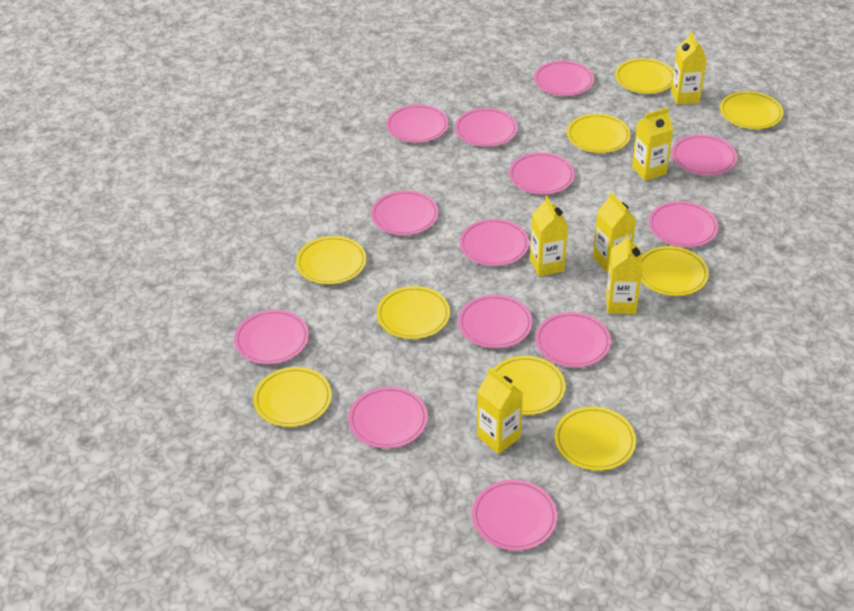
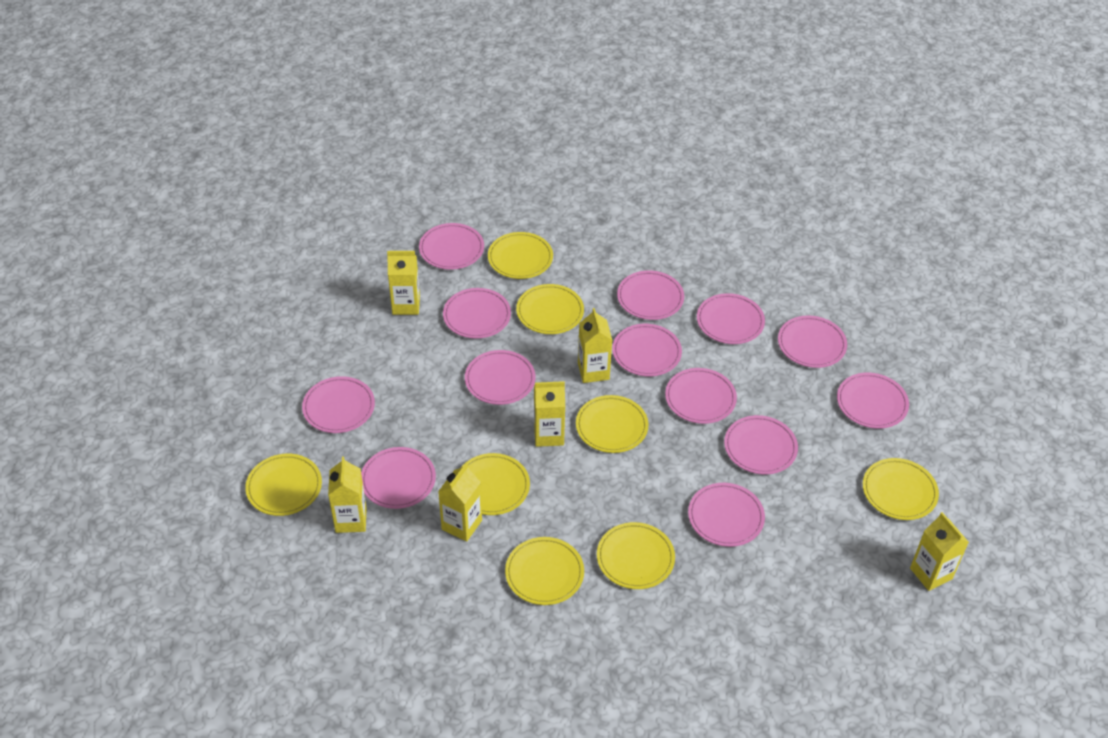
yellow plate: 9 -> 8

